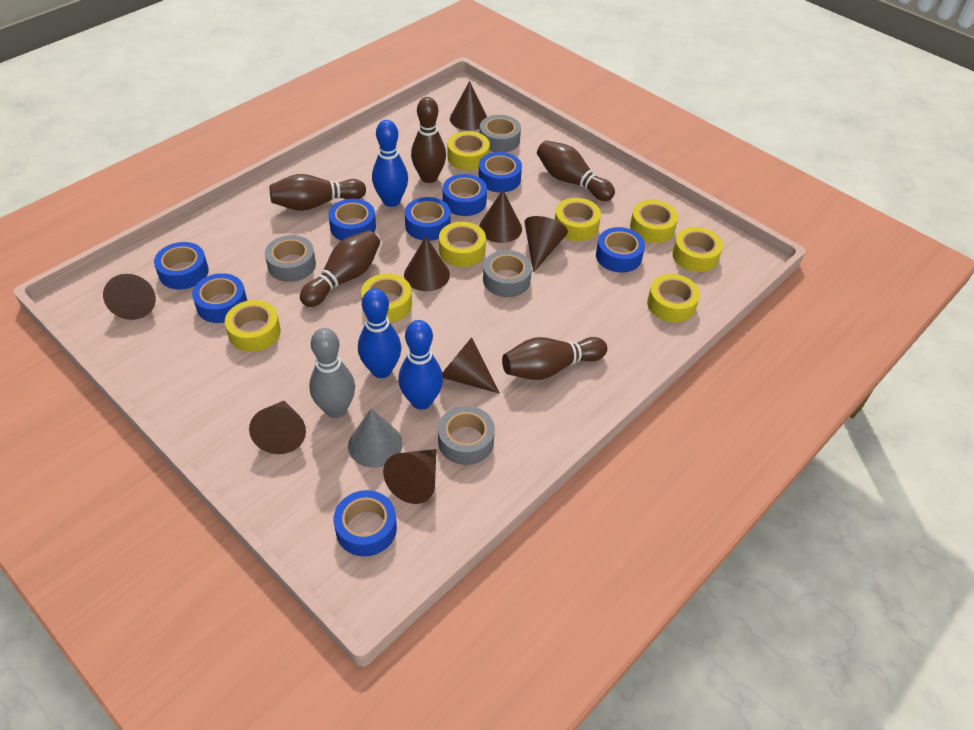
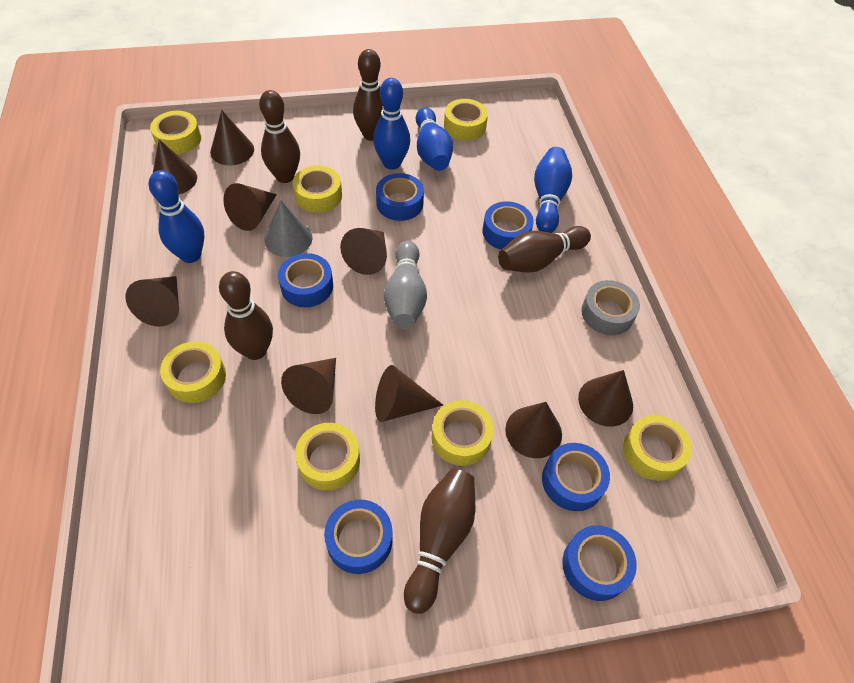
blue bowling pin: 3 -> 4
blue tape: 8 -> 6
brown cone: 8 -> 9
grey tape: 4 -> 1
yellow tape: 8 -> 7

